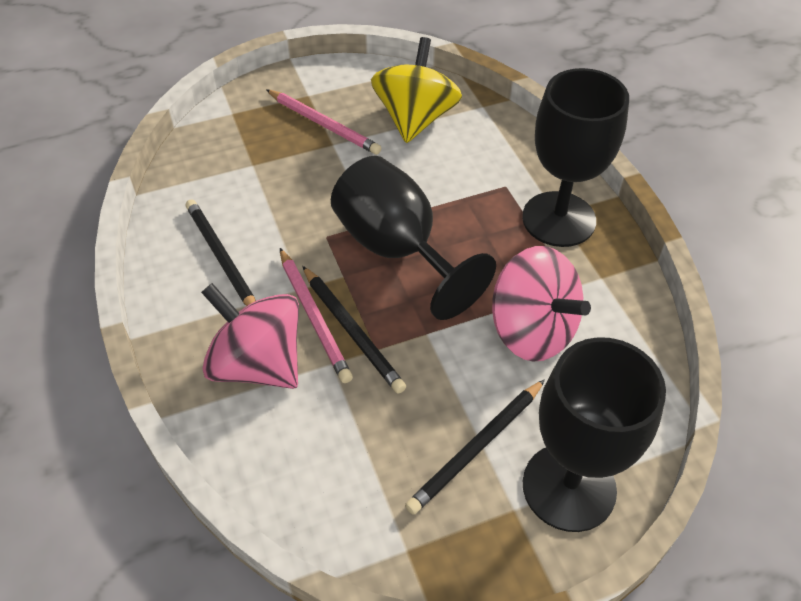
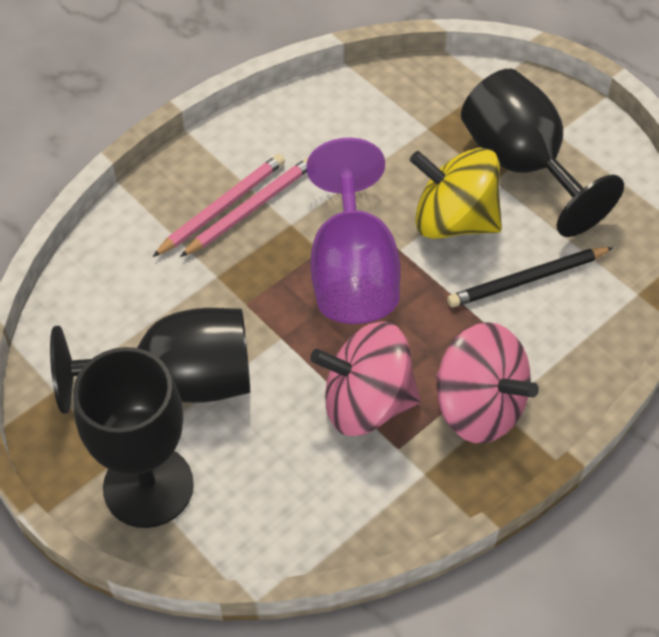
black pencil: 3 -> 1
purple goblet: 0 -> 1

